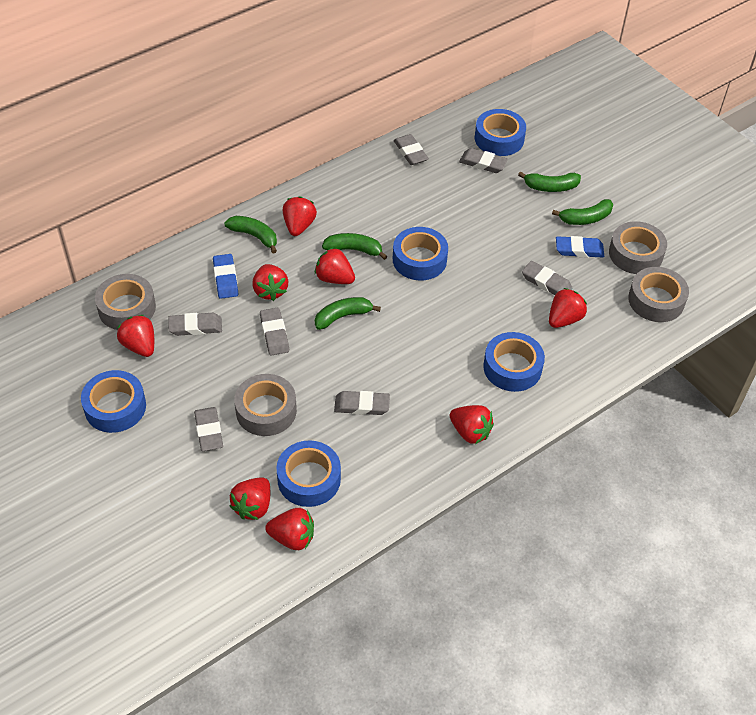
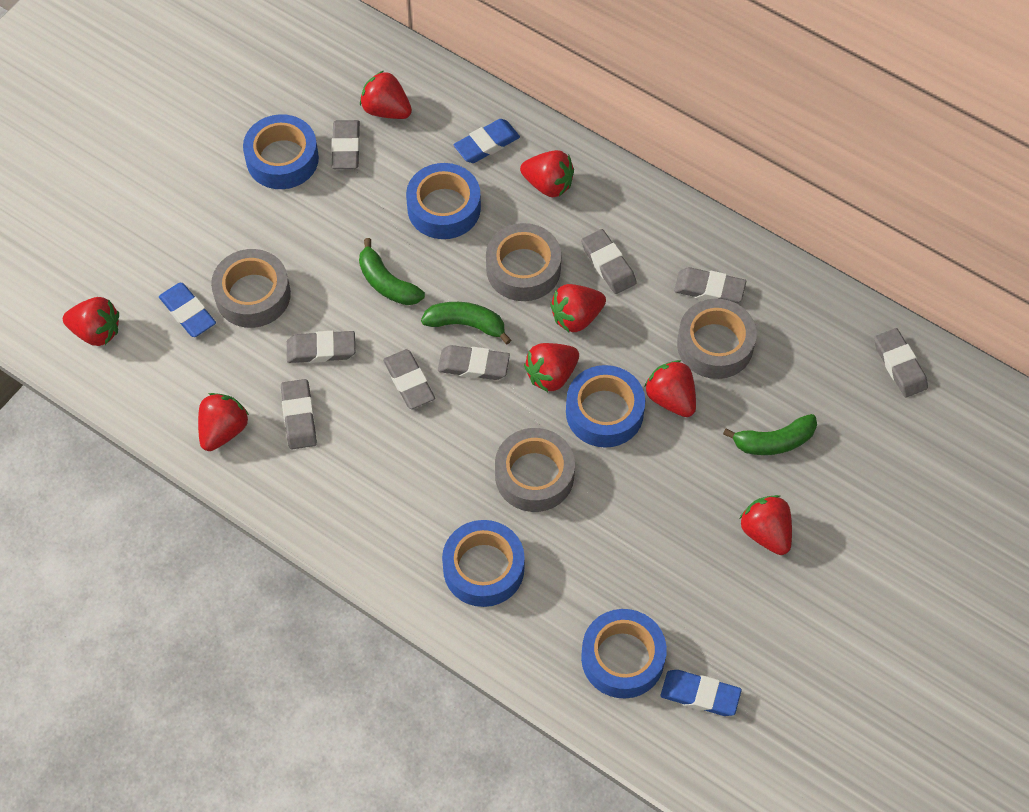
blue eraser: 2 -> 3
green banana: 5 -> 3
grey eraser: 7 -> 8

